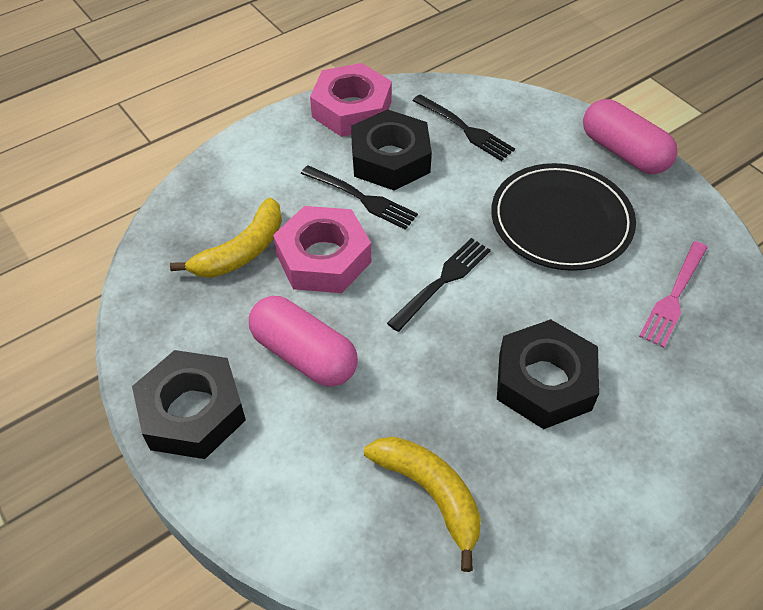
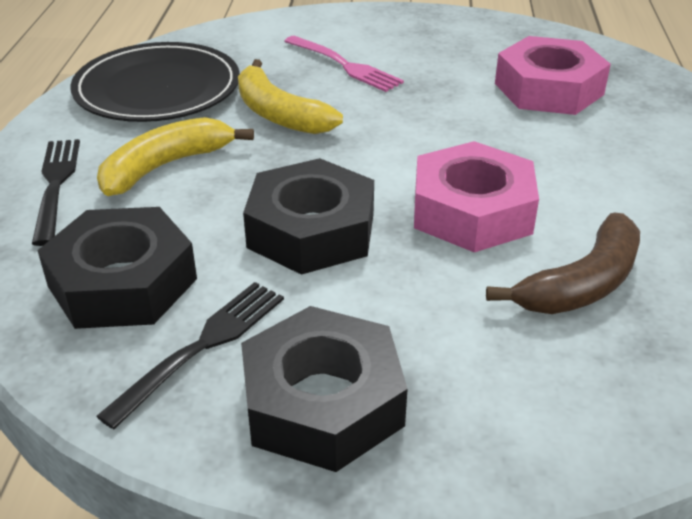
black fork: 3 -> 2
brown banana: 0 -> 1
pink capsule: 2 -> 0

